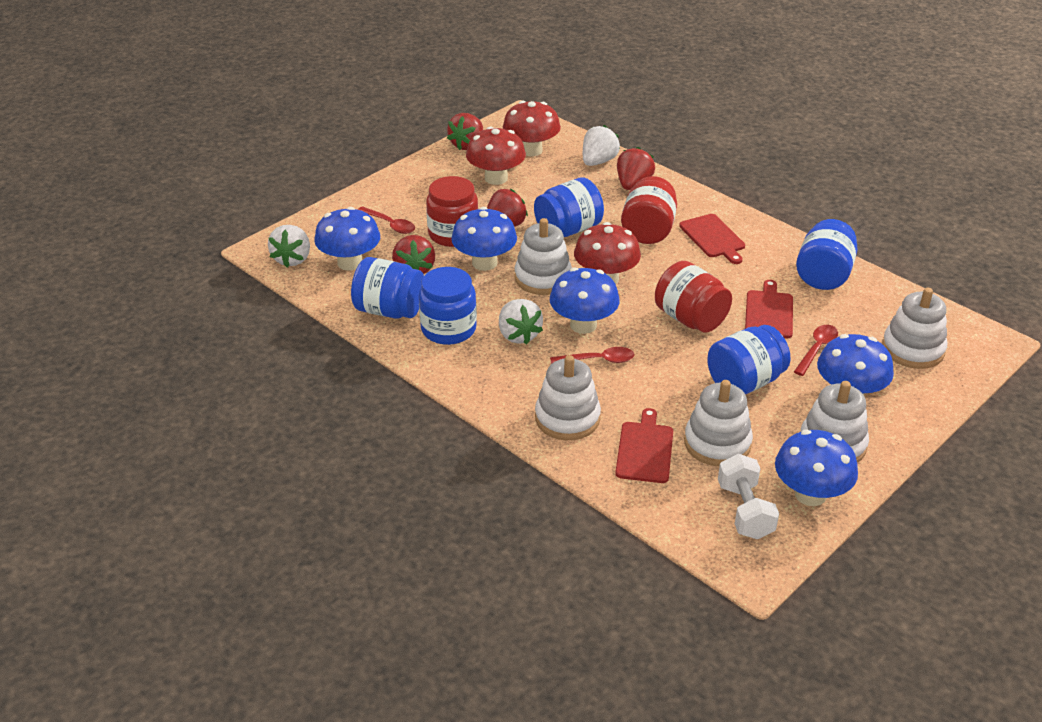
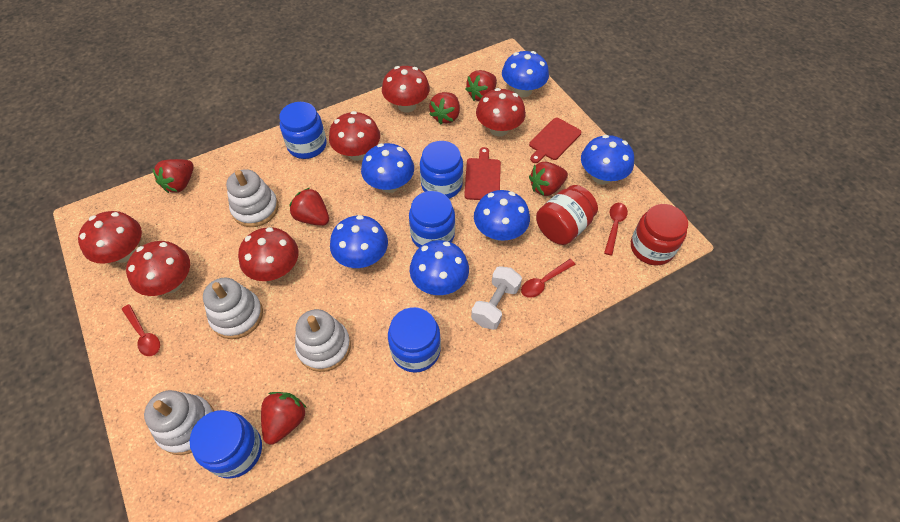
blue mushroom: 5 -> 6
red cutting board: 3 -> 2
red jar: 3 -> 2
red mushroom: 3 -> 6
red strawberry: 4 -> 6
white stacking toy: 5 -> 4
white strawberry: 3 -> 0

